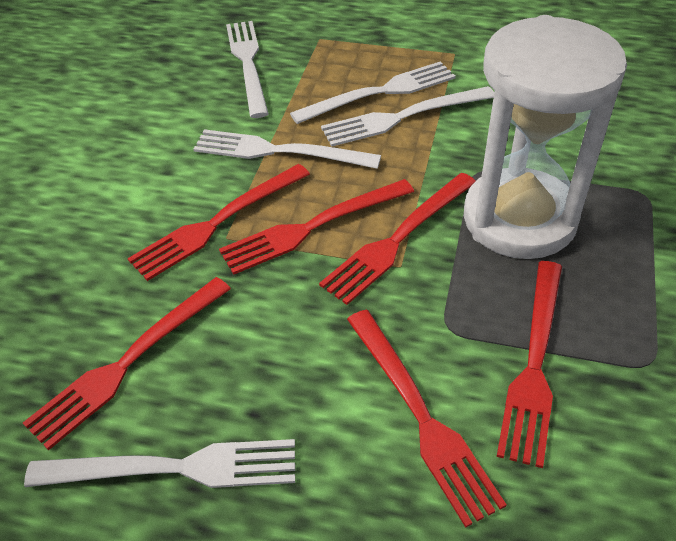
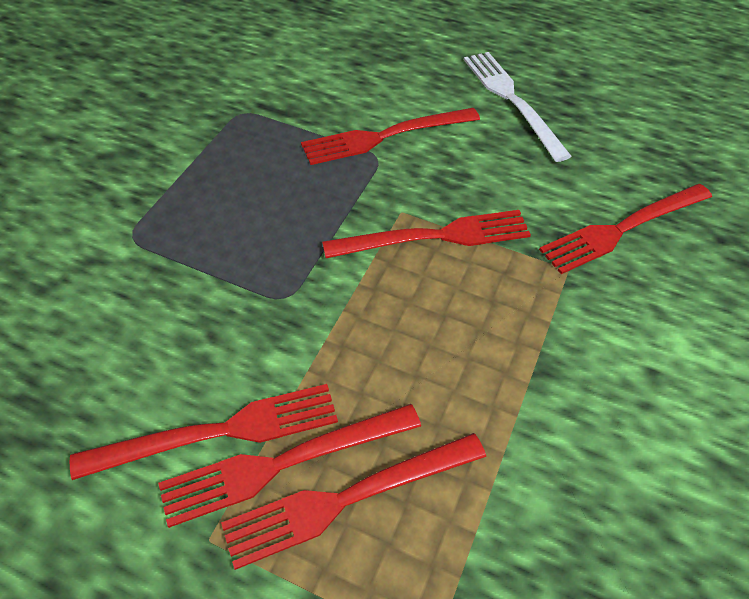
white fork: 5 -> 1
white hourglass: 1 -> 0

